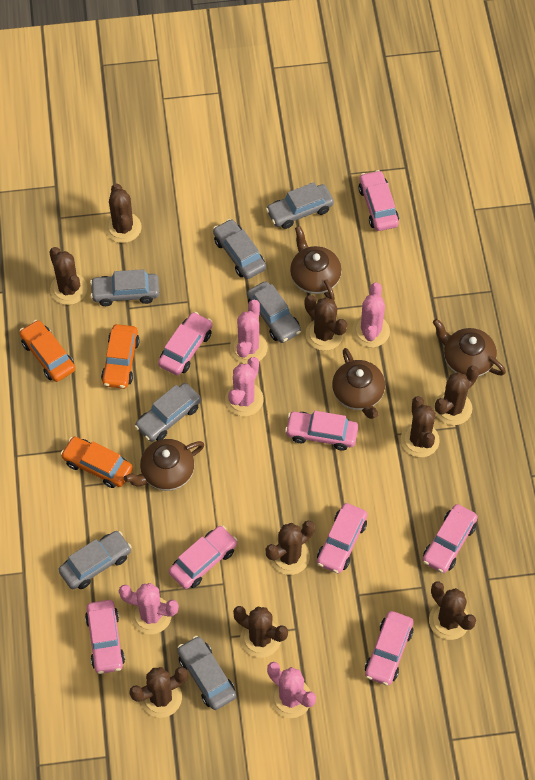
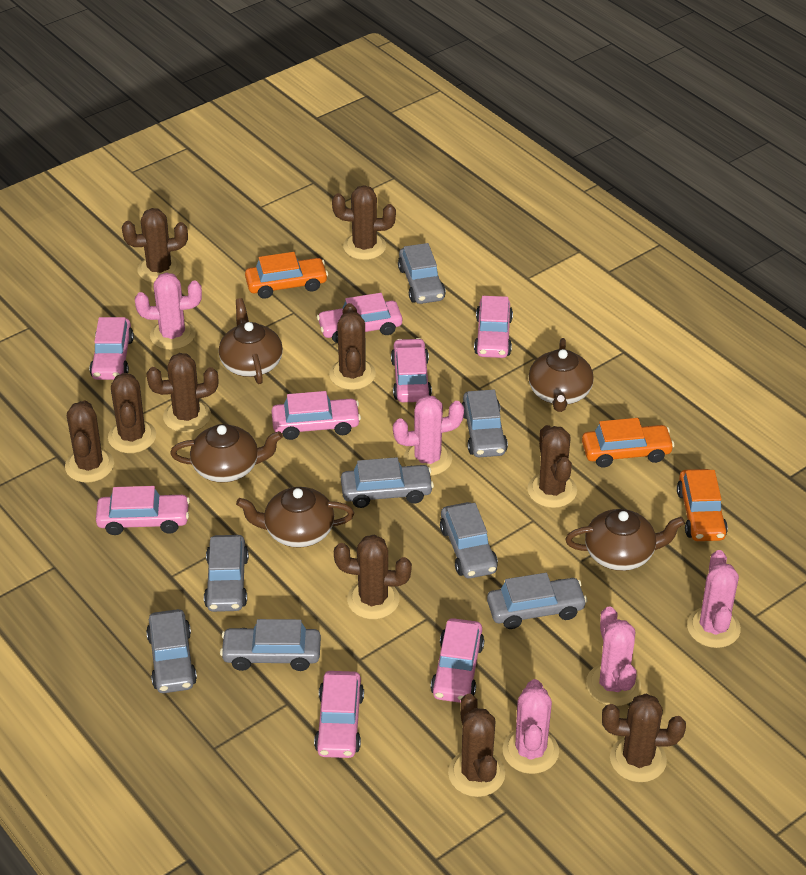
brown cactus: 9 -> 10
brown teapot: 4 -> 5
grey car: 7 -> 8

